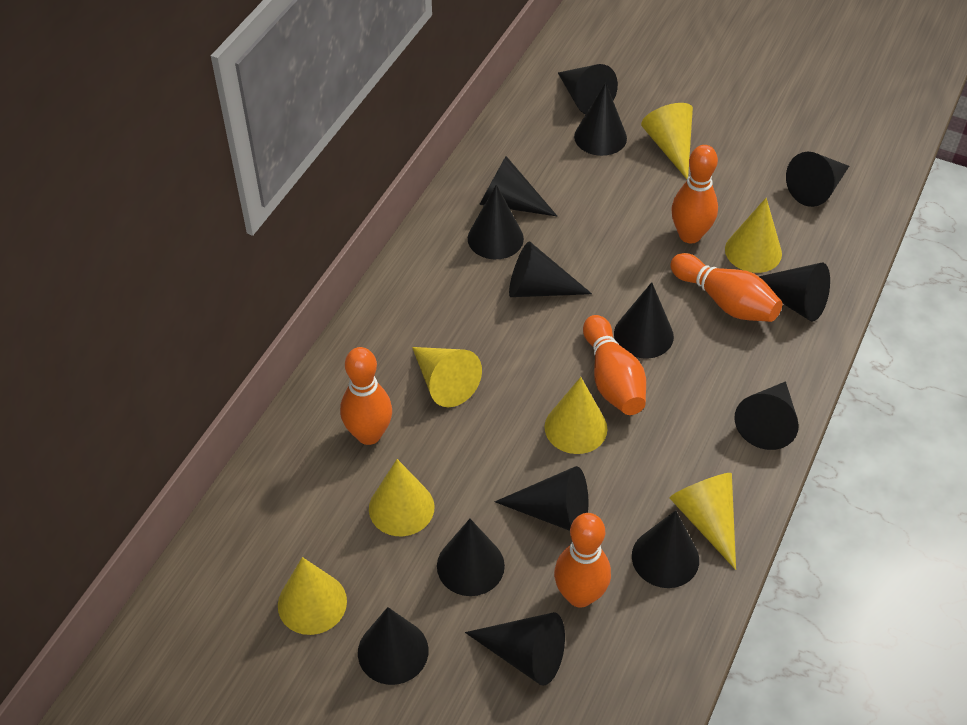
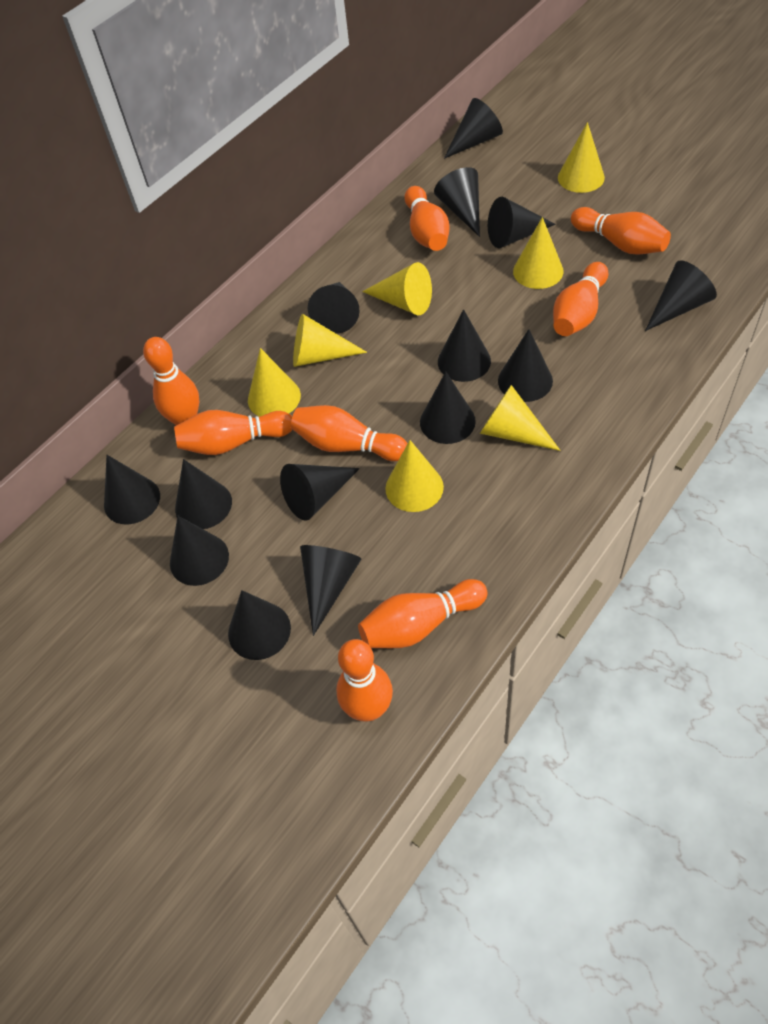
orange bowling pin: 5 -> 8

